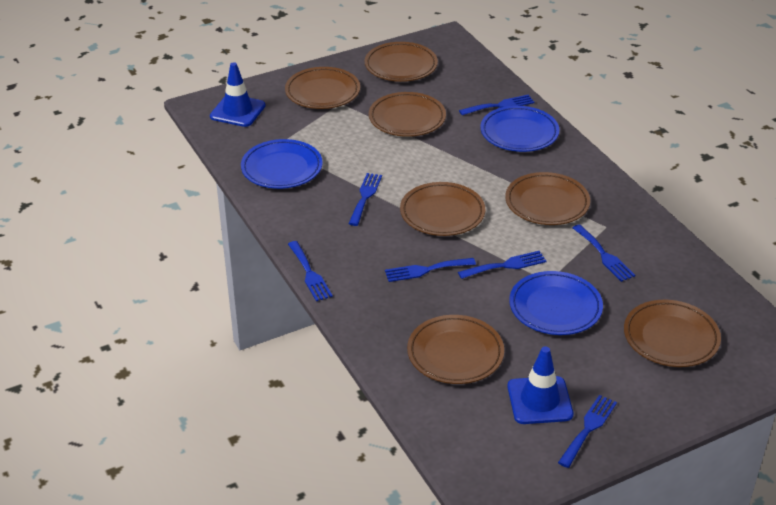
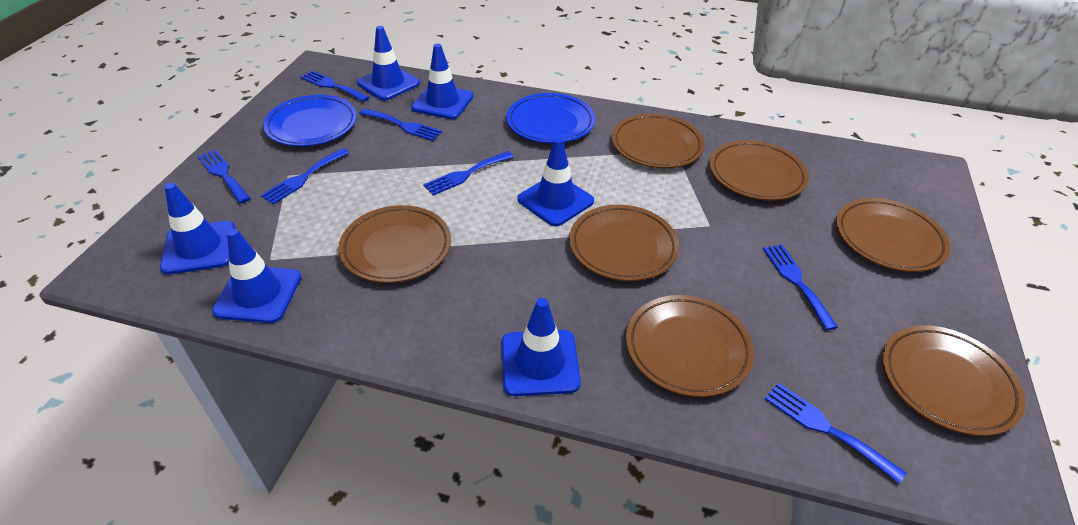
blue plate: 3 -> 2
blue traffic cone: 2 -> 6

